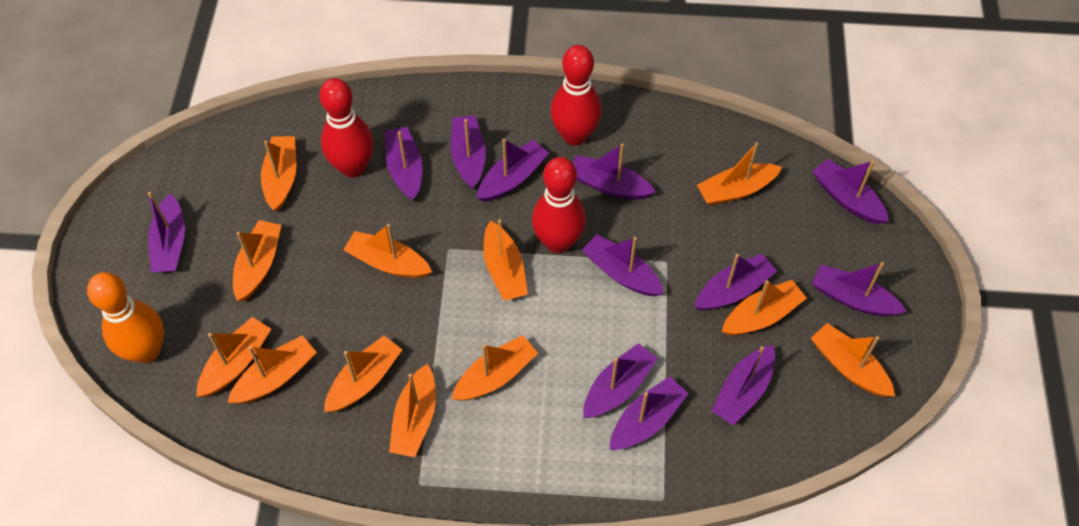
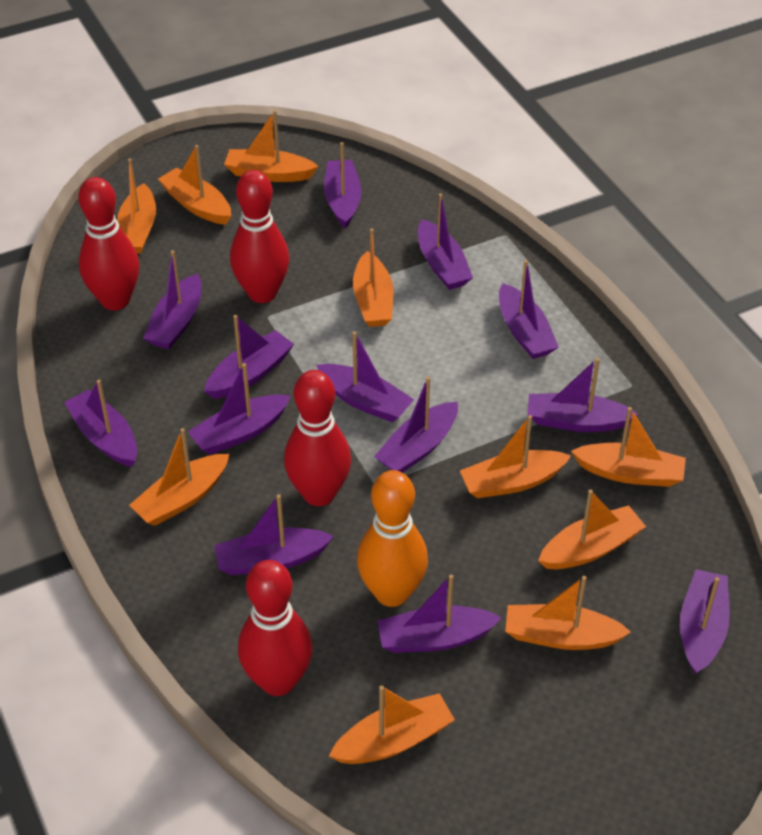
orange boat: 12 -> 10
purple boat: 12 -> 13
red bowling pin: 3 -> 4

